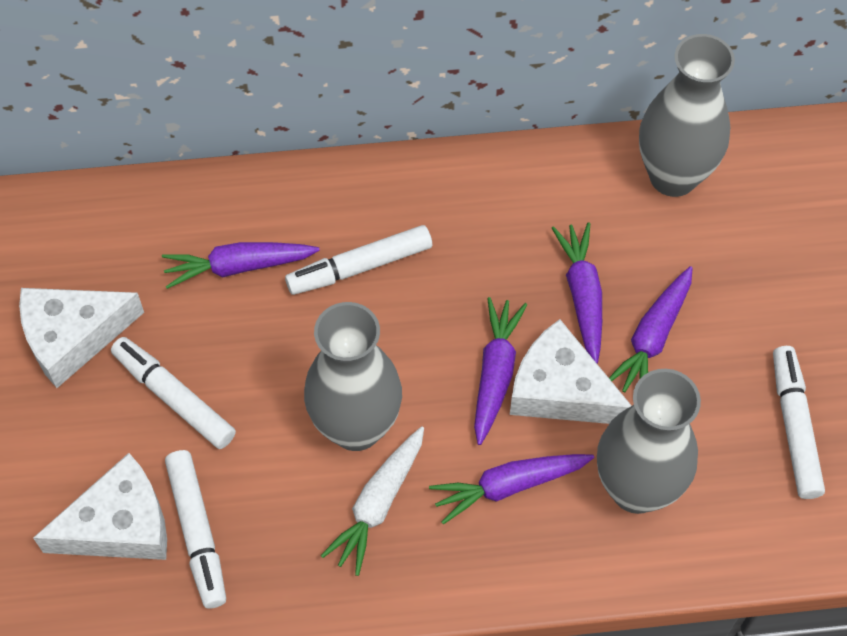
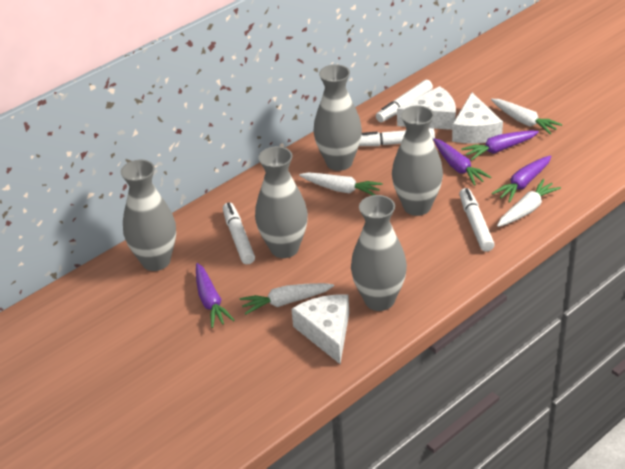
grey vase: 3 -> 5
purple carrot: 5 -> 4
white carrot: 1 -> 4

